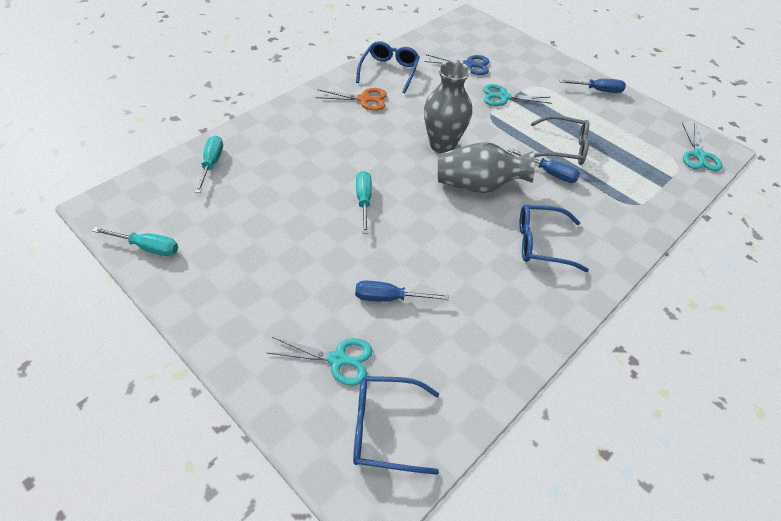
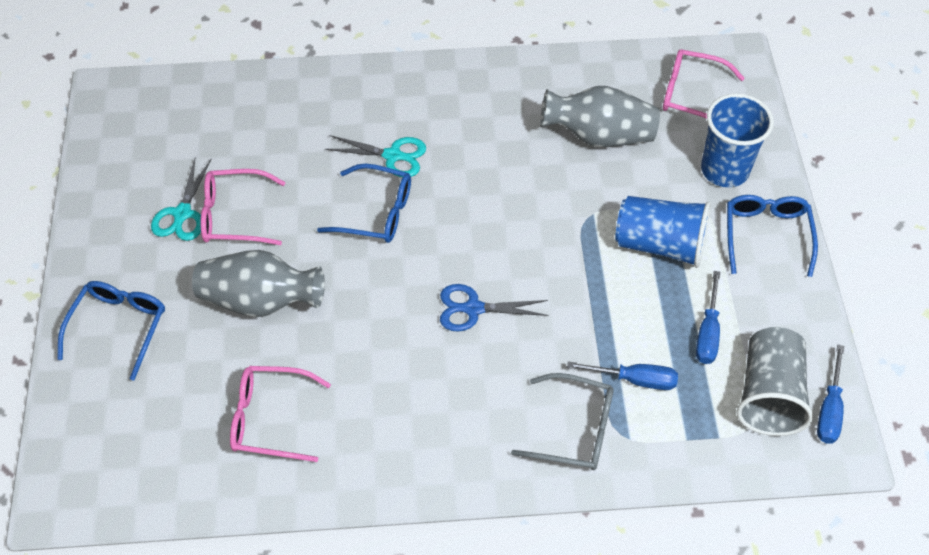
blue cup: 0 -> 2
grey cup: 0 -> 1
orange scissors: 1 -> 0
pink glasses: 0 -> 3
turquoise scissors: 3 -> 2
turquoise screwdriver: 3 -> 0

